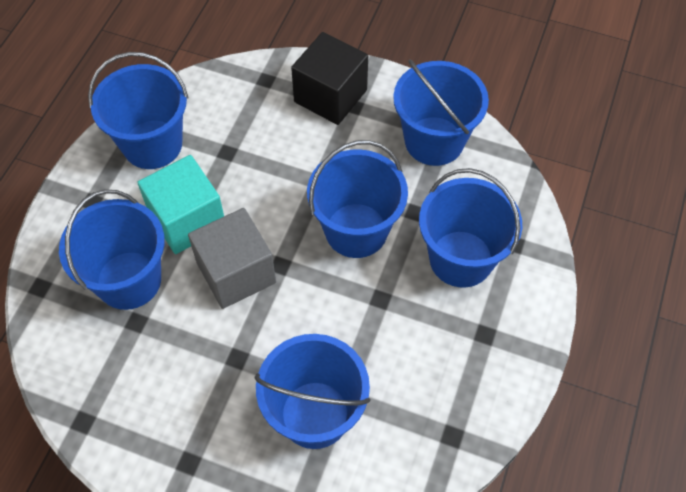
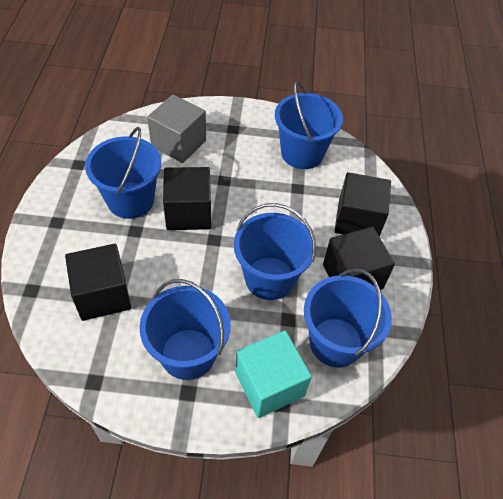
black cube: 1 -> 4
blue bucket: 6 -> 5

